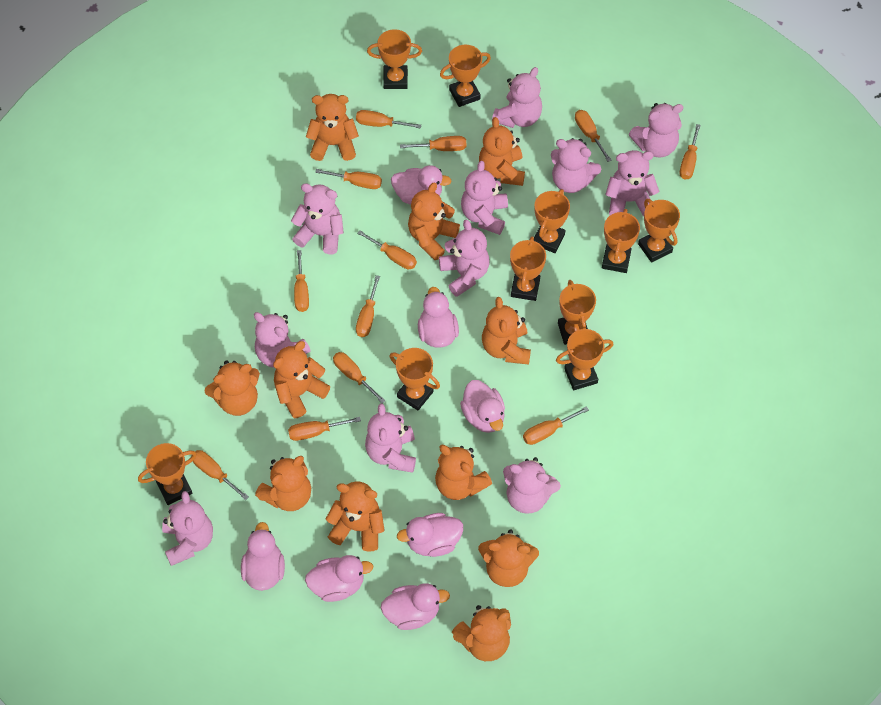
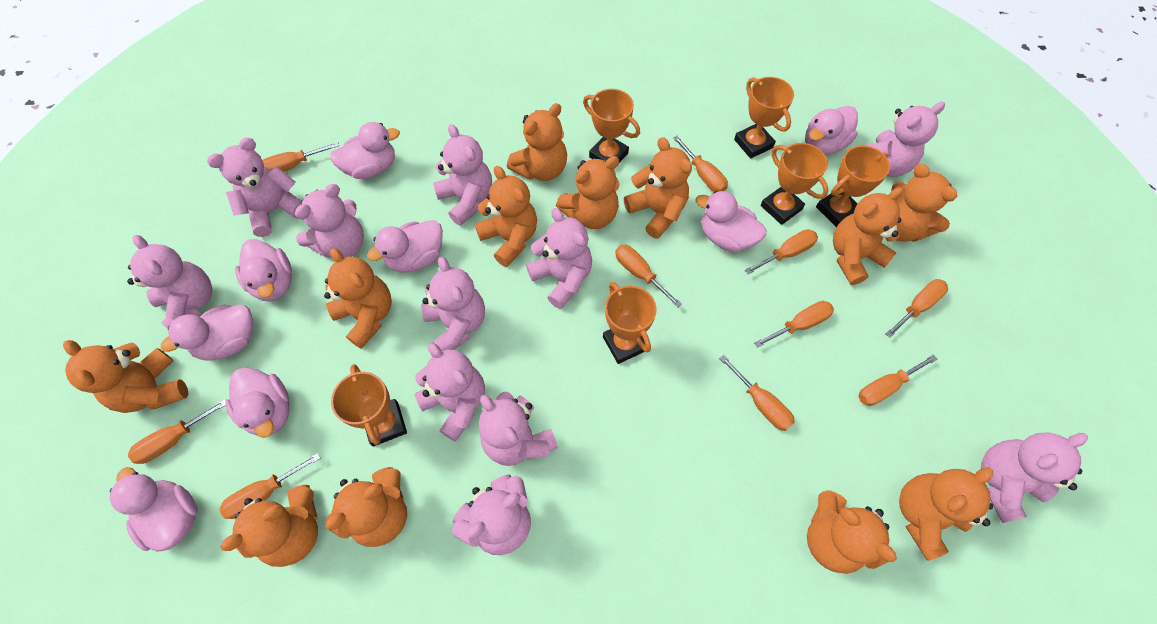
orange screwdriver: 12 -> 10
orange teddy bear: 11 -> 12
orange trophy: 10 -> 6
pink duck: 7 -> 8

